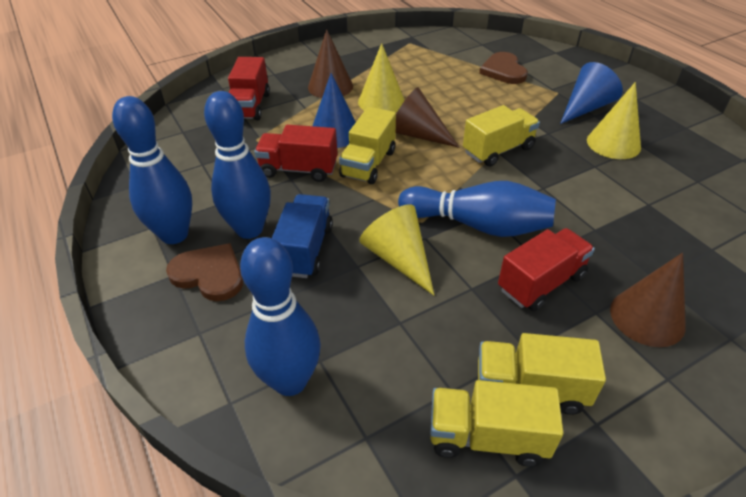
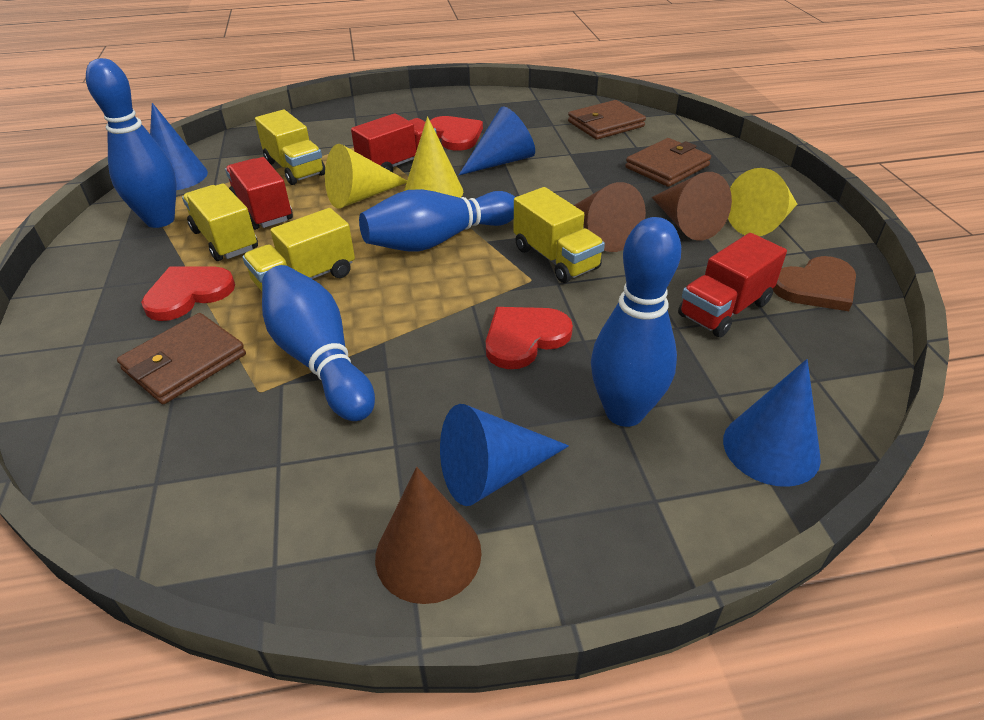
blue cone: 2 -> 4
blue truck: 1 -> 0
brown heart: 2 -> 1
brown wallet: 0 -> 3
red heart: 0 -> 3

